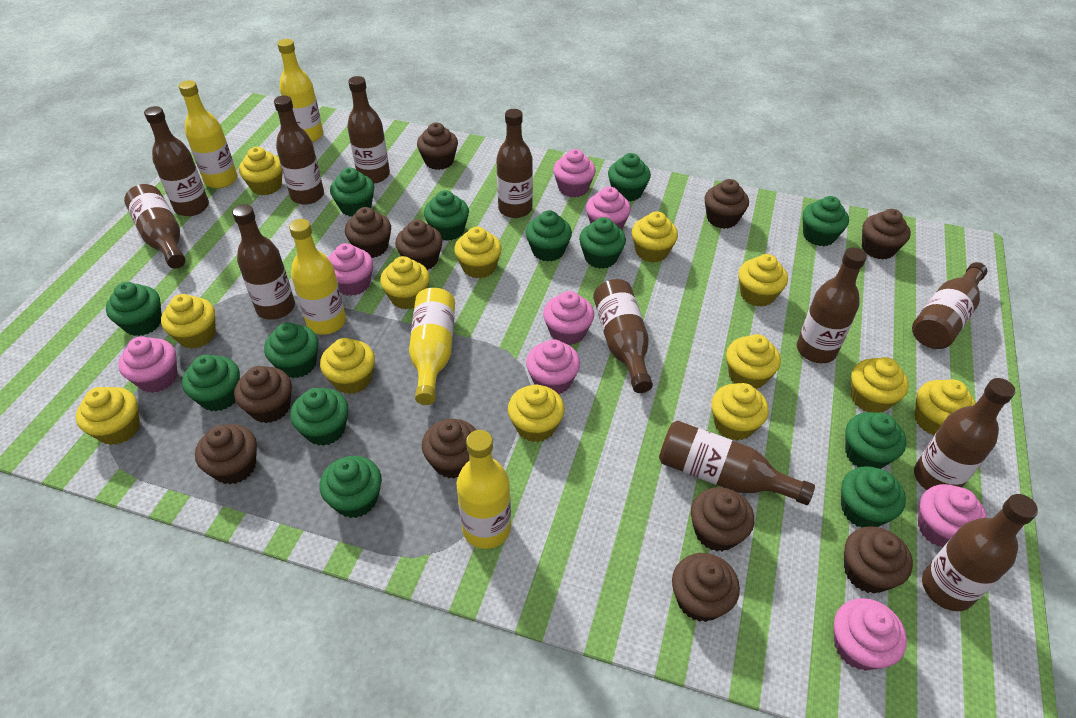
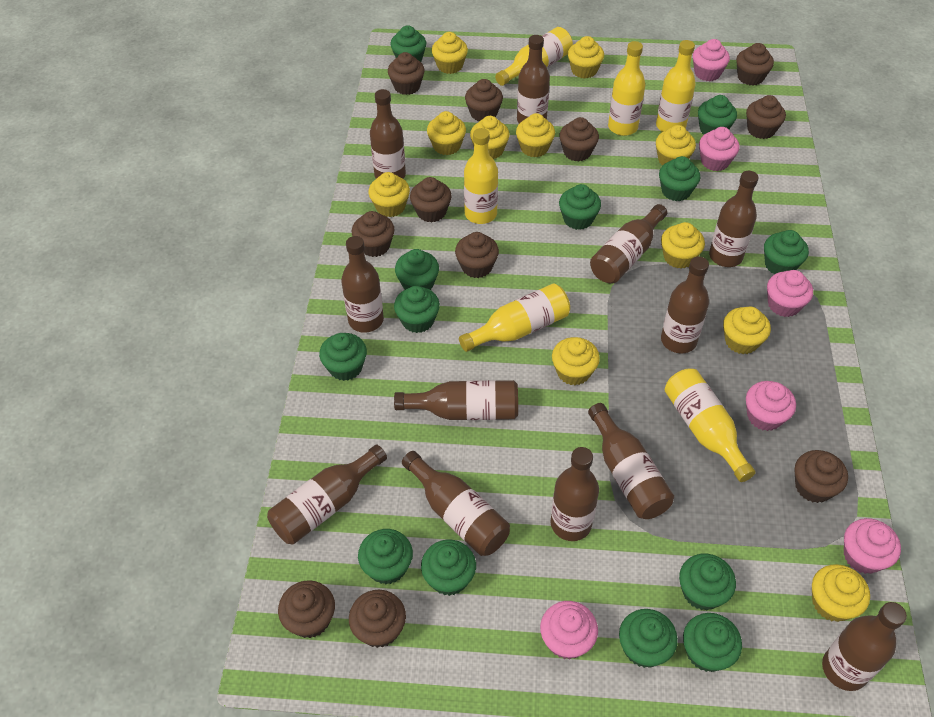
pink cupcake: 8 -> 6
yellow bottle: 5 -> 6
yellow cupcake: 13 -> 11

